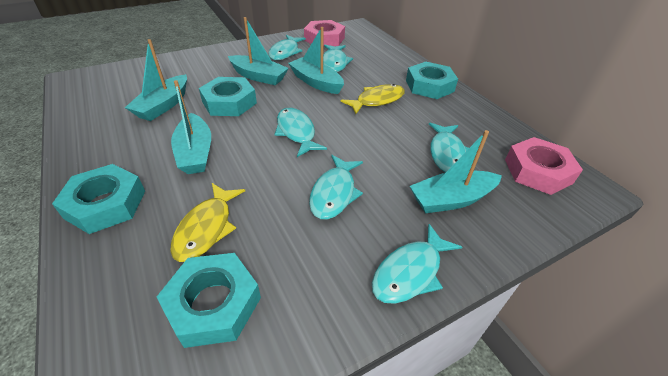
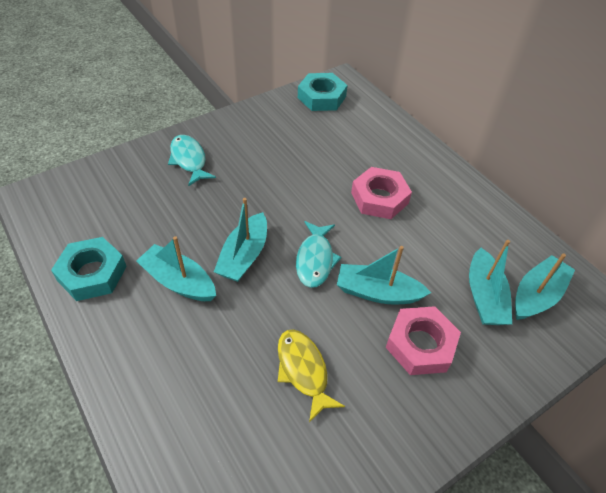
turquoise fish: 6 -> 2
turquoise nut: 4 -> 2
yellow fish: 2 -> 1

